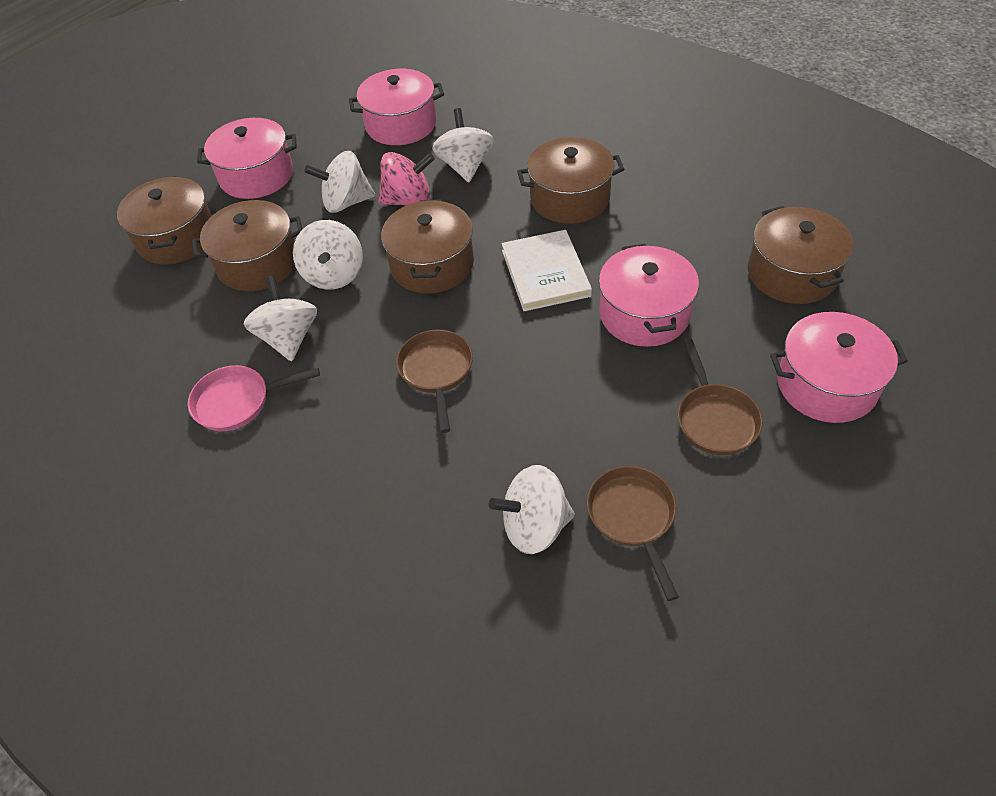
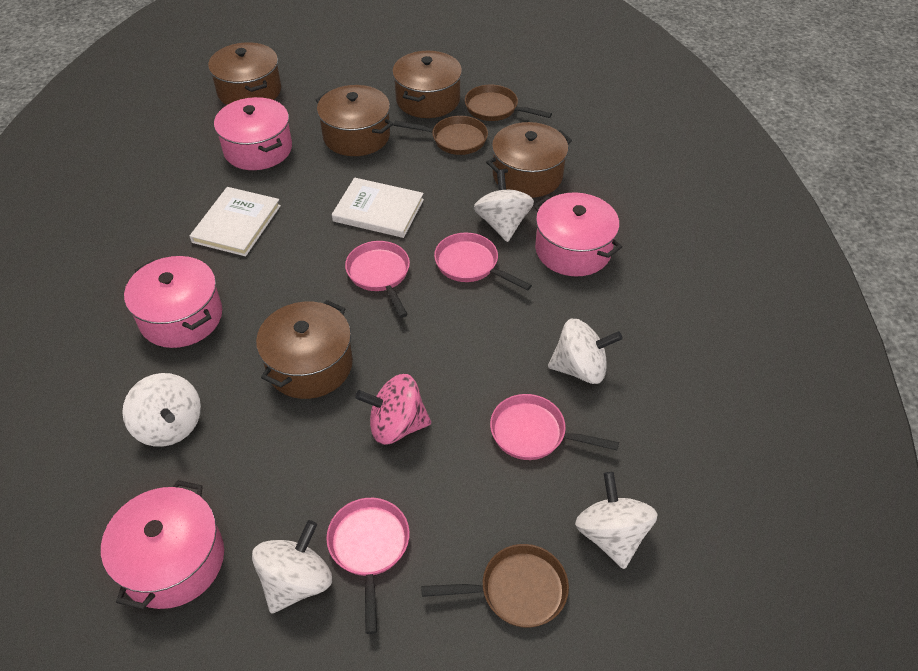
pink pan: 1 -> 4
white book: 1 -> 2

